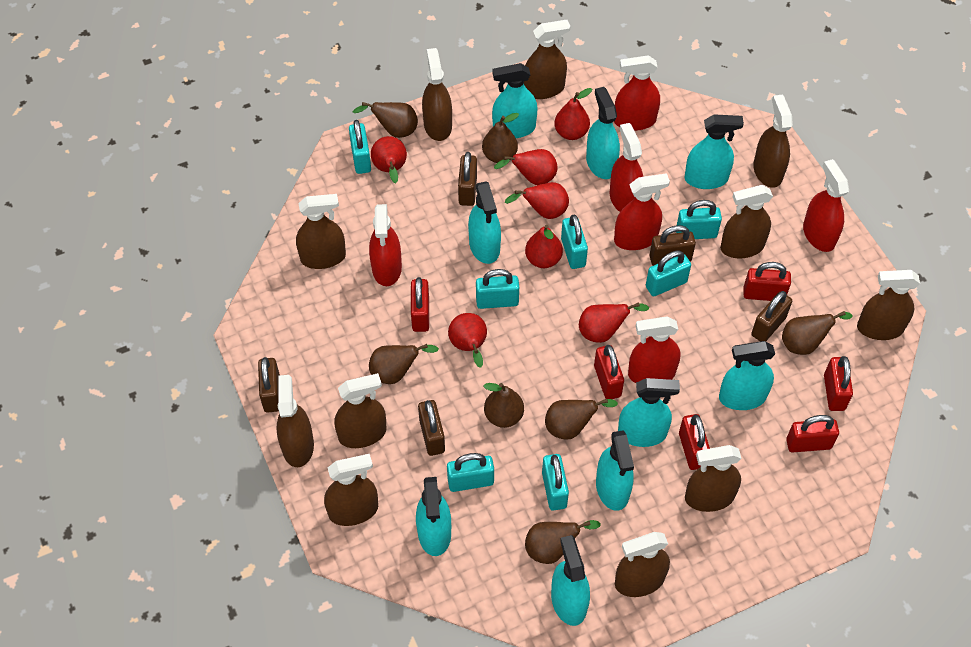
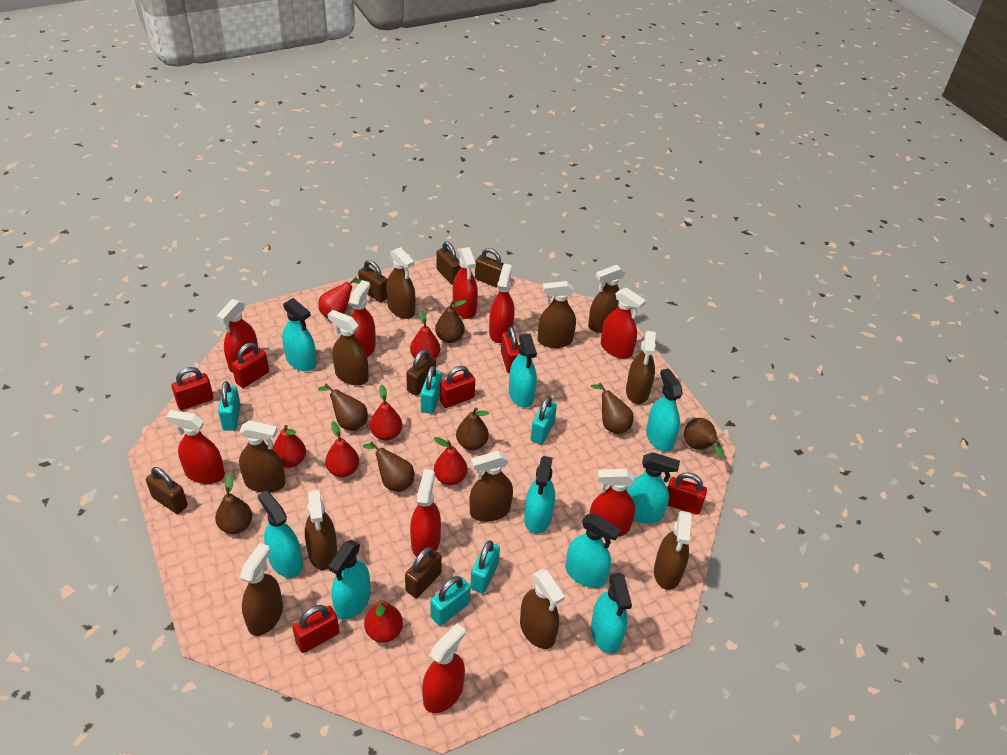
brown padlock: 5 -> 6
red spray bottle: 6 -> 9
turquoise padlock: 7 -> 5

